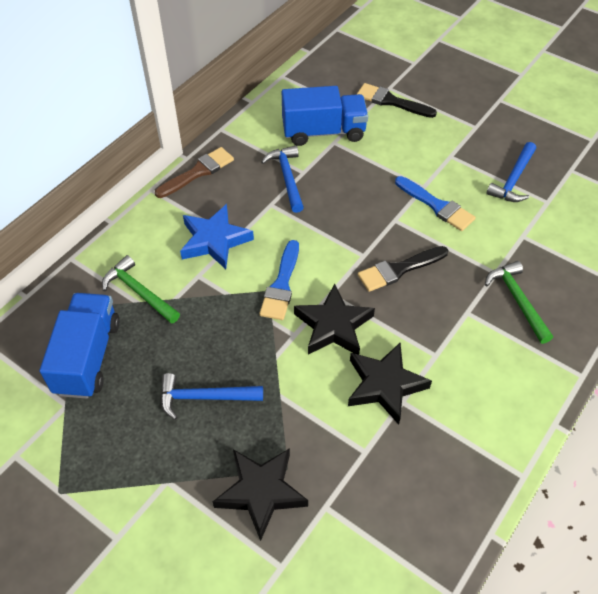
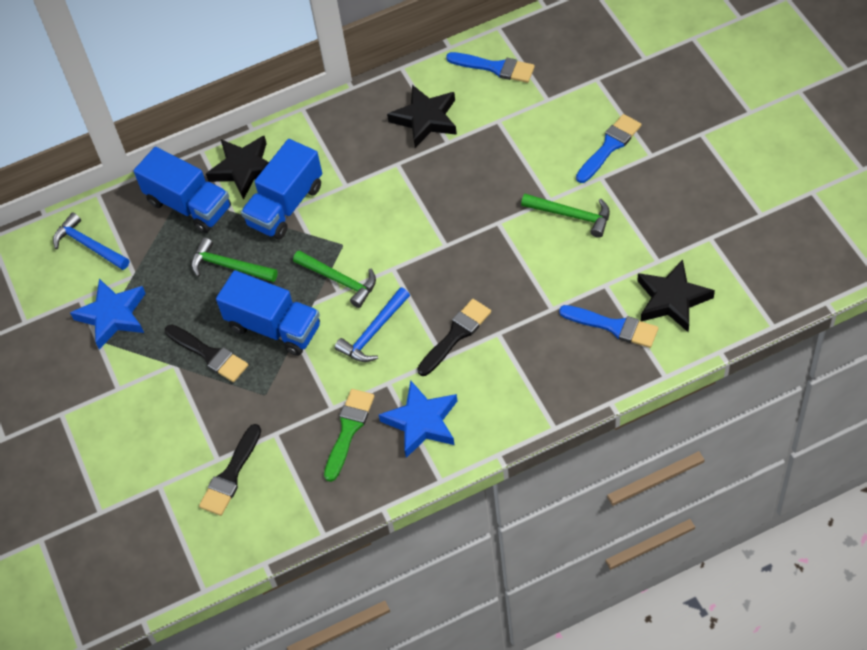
black brush: 2 -> 3
blue brush: 2 -> 3
blue hammer: 3 -> 2
blue star: 1 -> 2
blue truck: 2 -> 3
brown brush: 1 -> 0
green brush: 0 -> 1
green hammer: 2 -> 3

